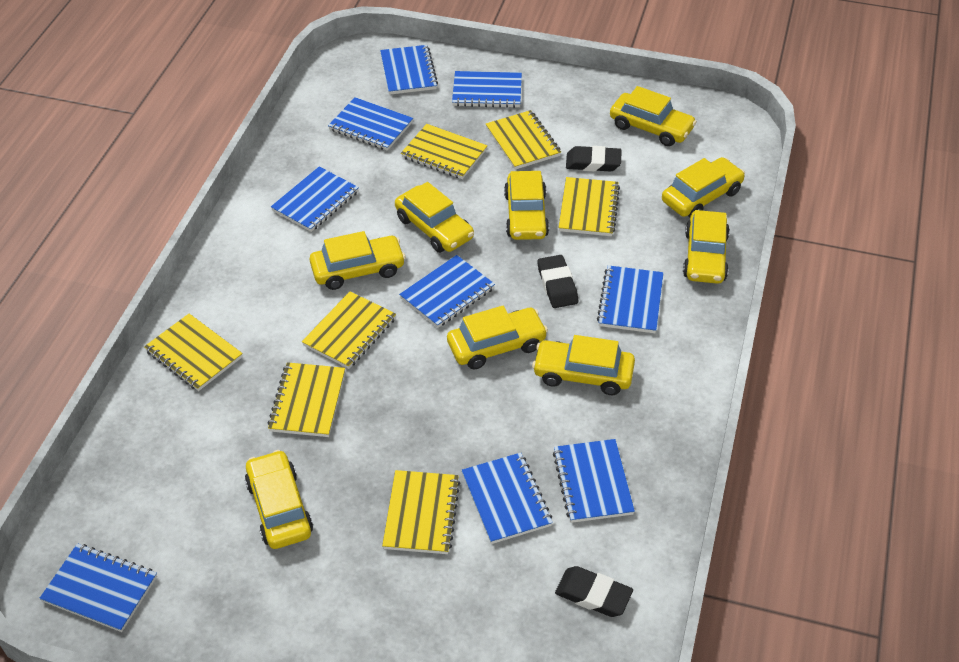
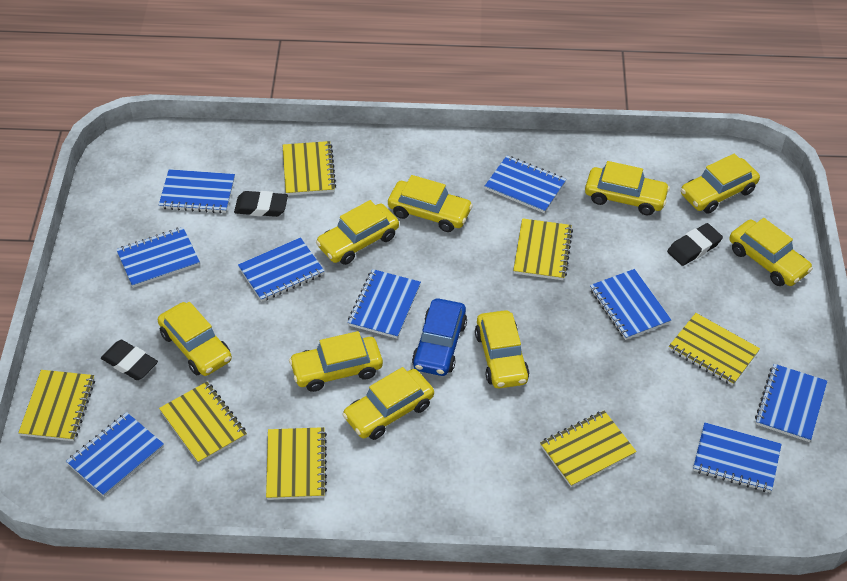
blue car: 0 -> 1

